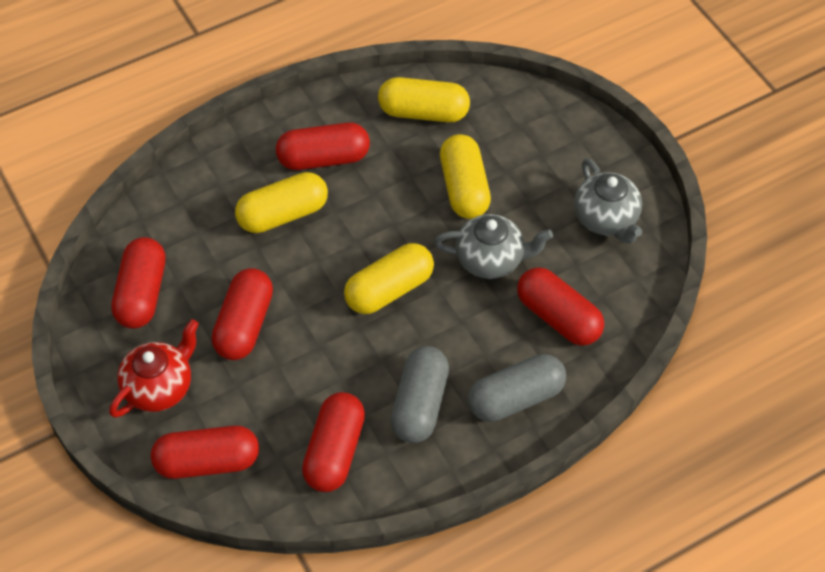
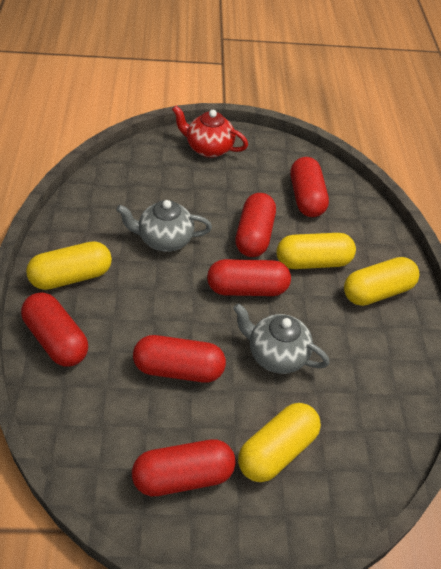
grey capsule: 2 -> 0

